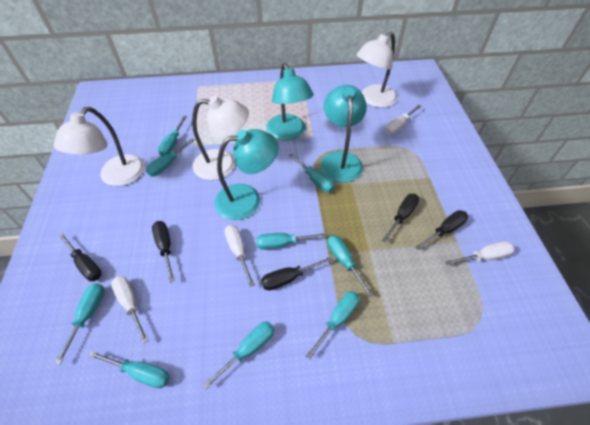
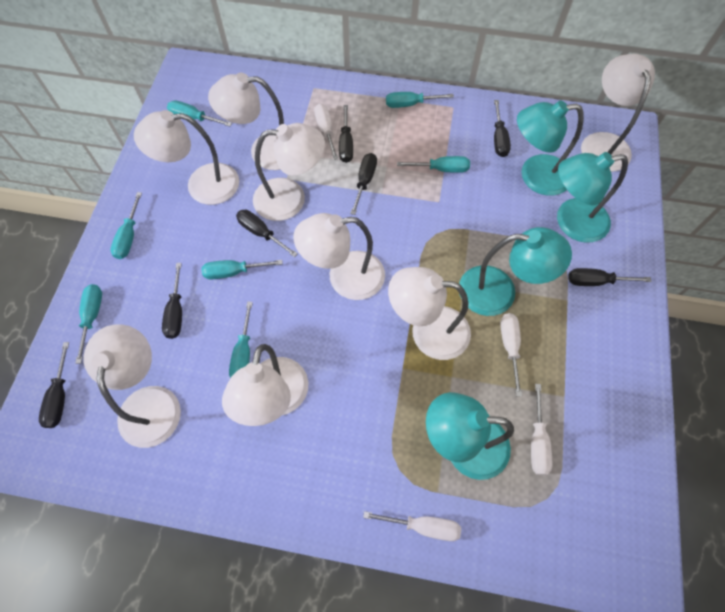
black screwdriver: 5 -> 7
turquoise lamp: 3 -> 4
turquoise screwdriver: 9 -> 7
white lamp: 3 -> 8

